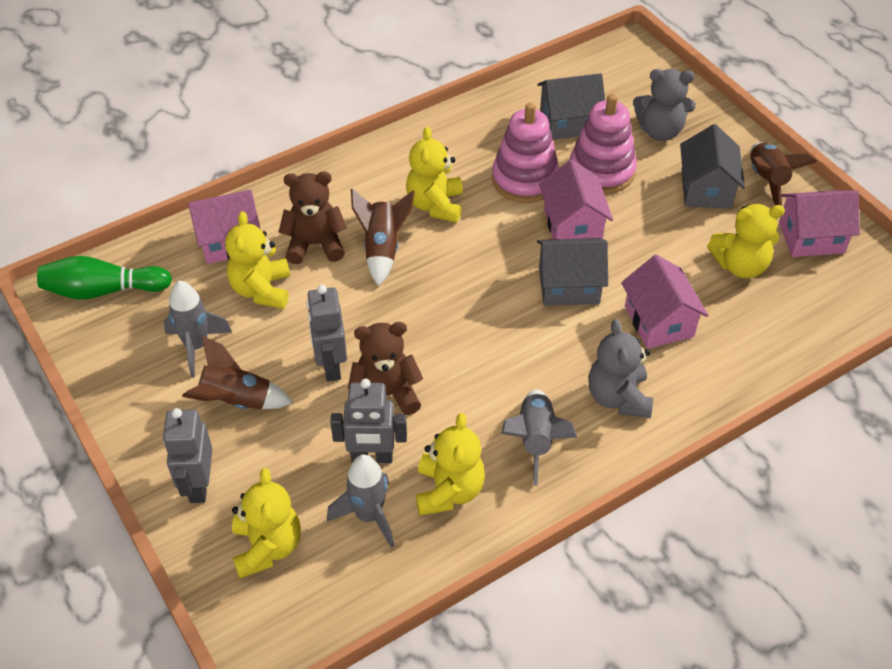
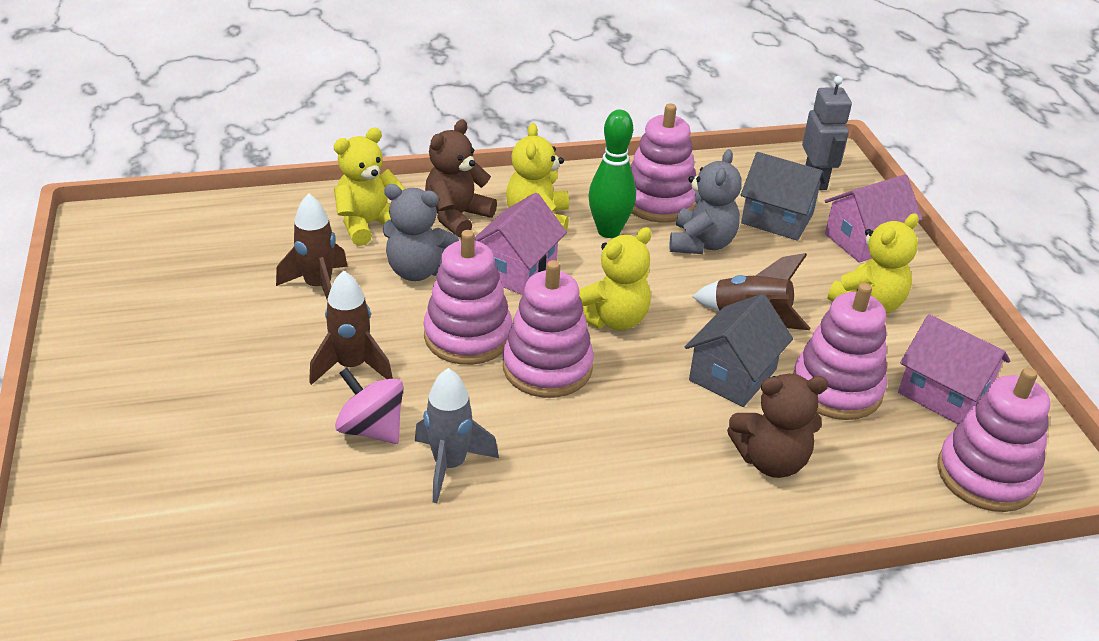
grey house: 3 -> 2
grey robot: 3 -> 1
grey rocket: 3 -> 1
pink house: 4 -> 3
pink spinning top: 0 -> 1
pink stacking toy: 2 -> 5
yellow teddy bear: 5 -> 4

